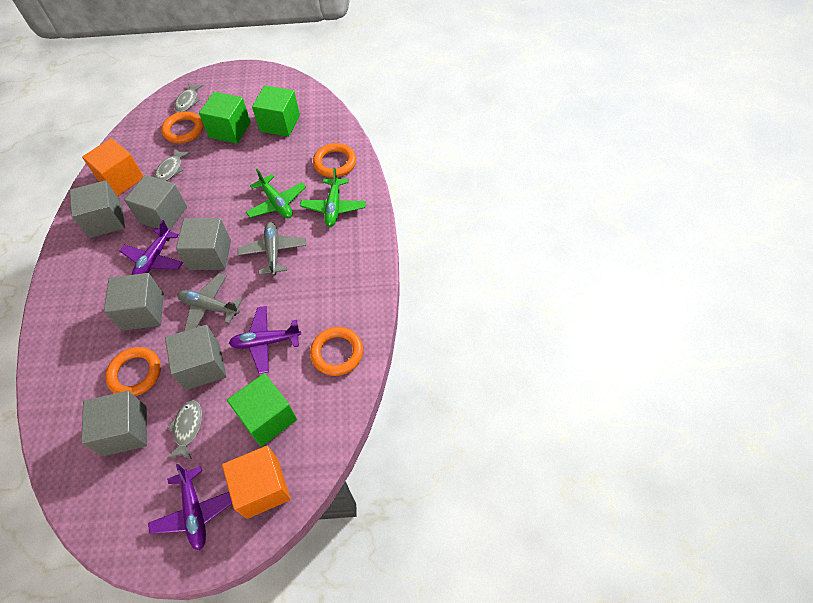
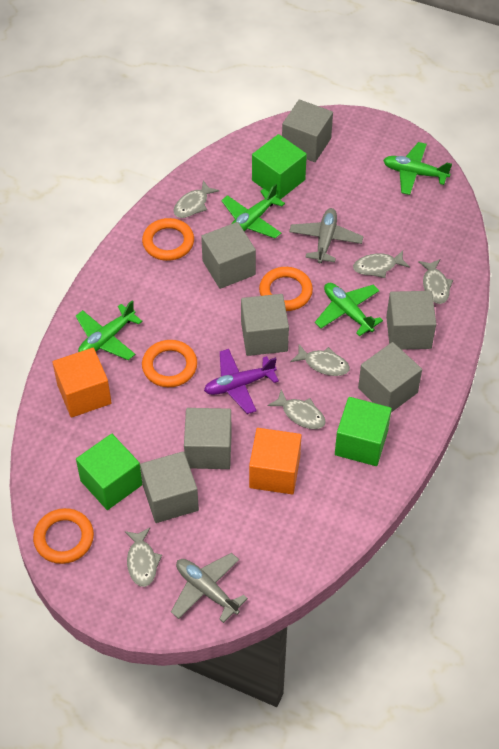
green plane: 2 -> 4
grey cube: 6 -> 7
grey fish: 3 -> 6
purple plane: 3 -> 1

